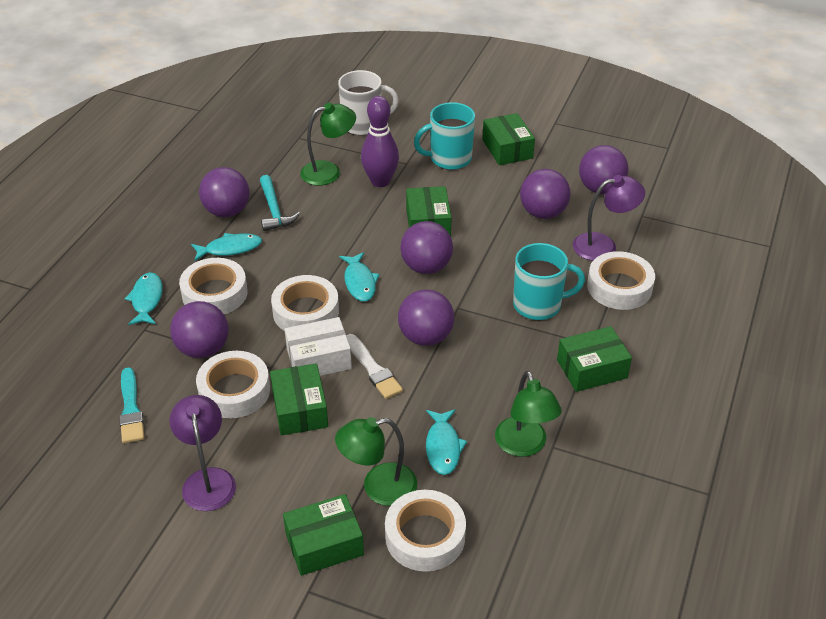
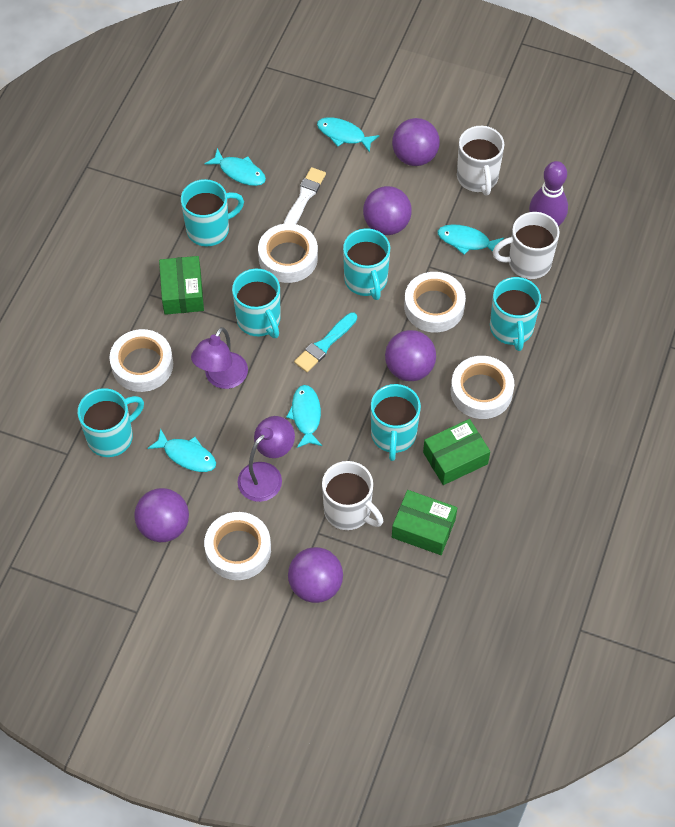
green box: 5 -> 3
green lamp: 3 -> 0
purple ball: 6 -> 5
turquoise fish: 4 -> 5
turquoise hammer: 1 -> 0
turquoise mug: 2 -> 6
white box: 1 -> 0
white mug: 1 -> 3

